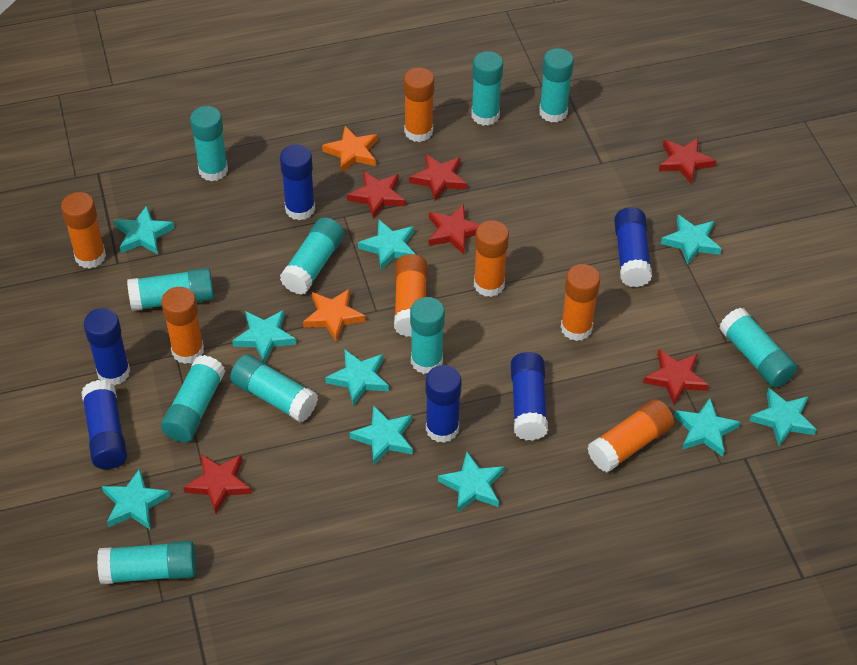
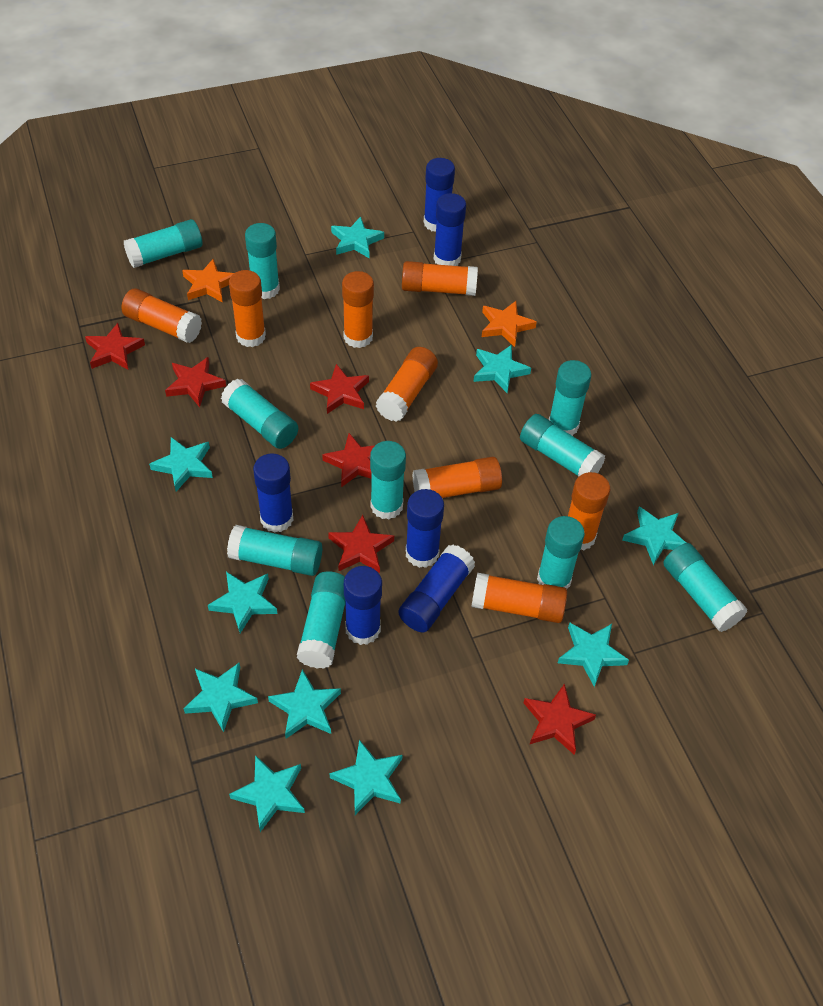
orange glue stick: 7 -> 8

